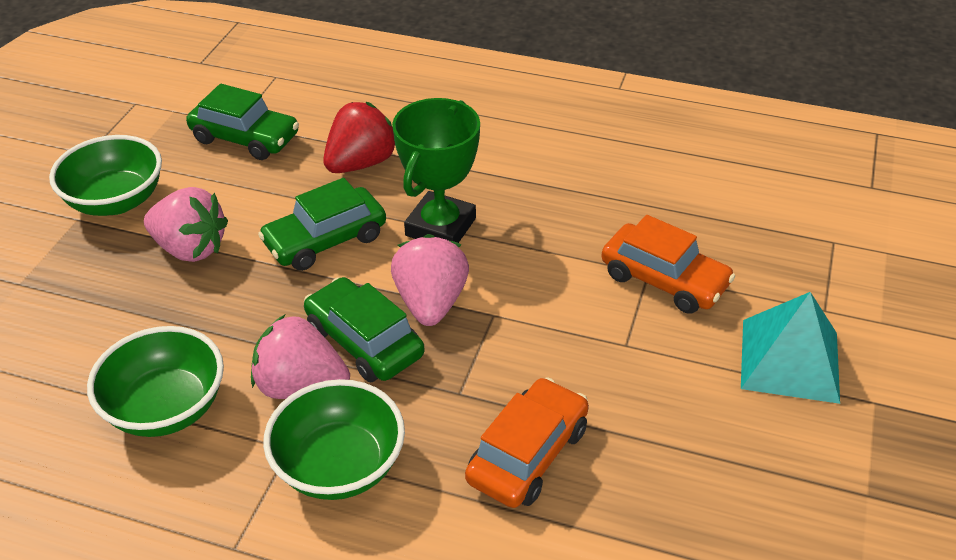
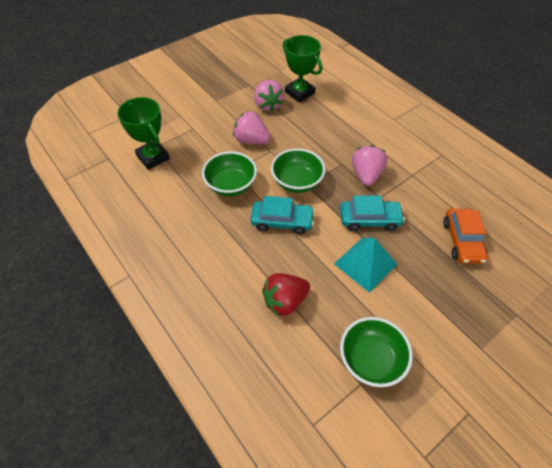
green car: 3 -> 0
green trophy: 1 -> 2
orange car: 2 -> 1
turquoise car: 0 -> 2

